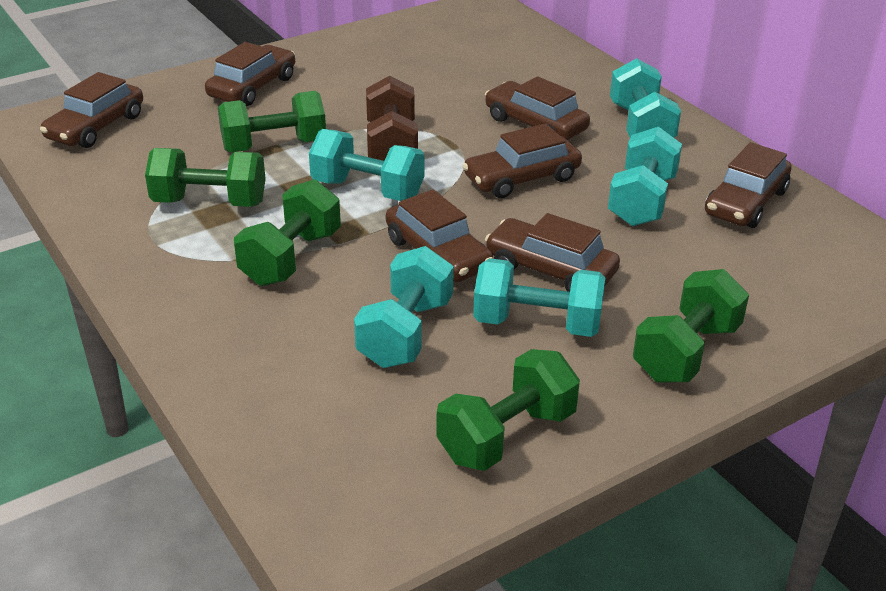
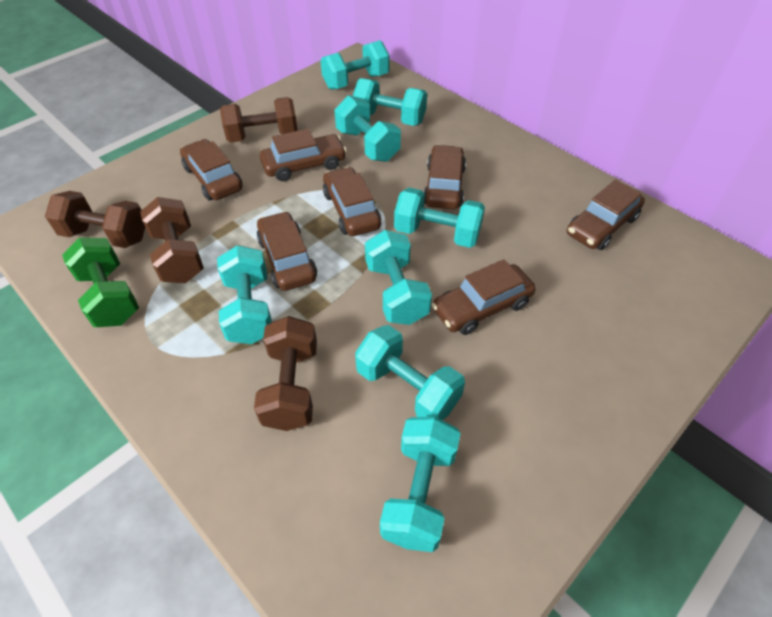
brown dumbbell: 1 -> 4
green dumbbell: 5 -> 1
turquoise dumbbell: 5 -> 8

